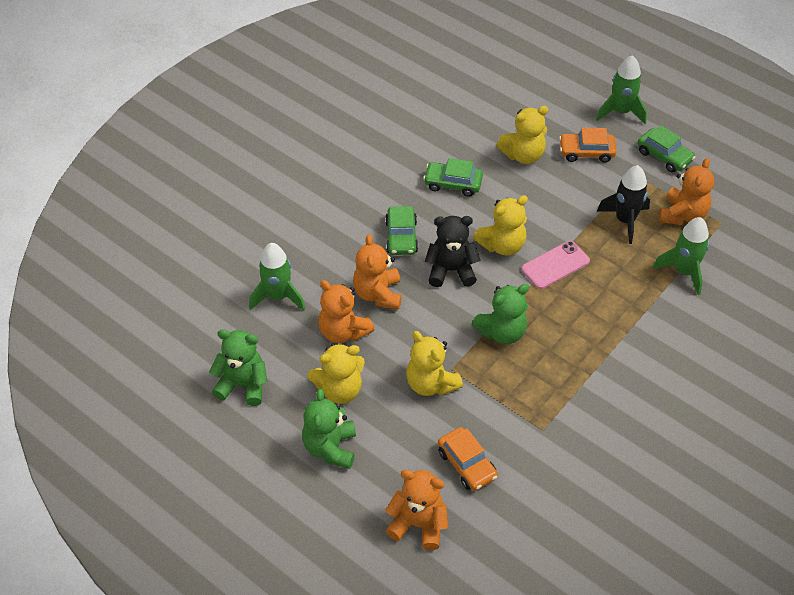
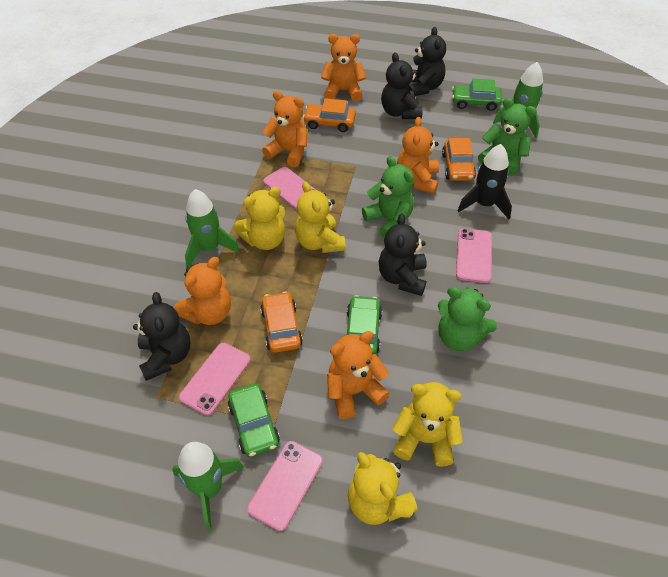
black teddy bear: 1 -> 4
orange car: 2 -> 3
orange teddy bear: 4 -> 5
pink phone: 1 -> 4

